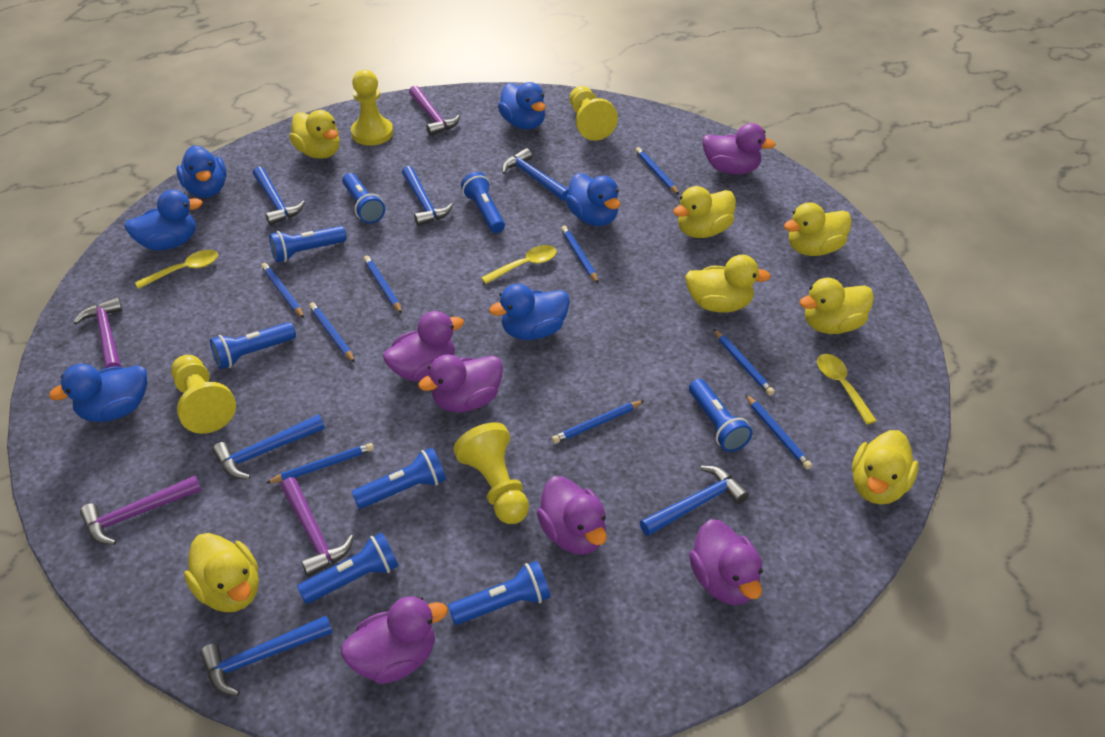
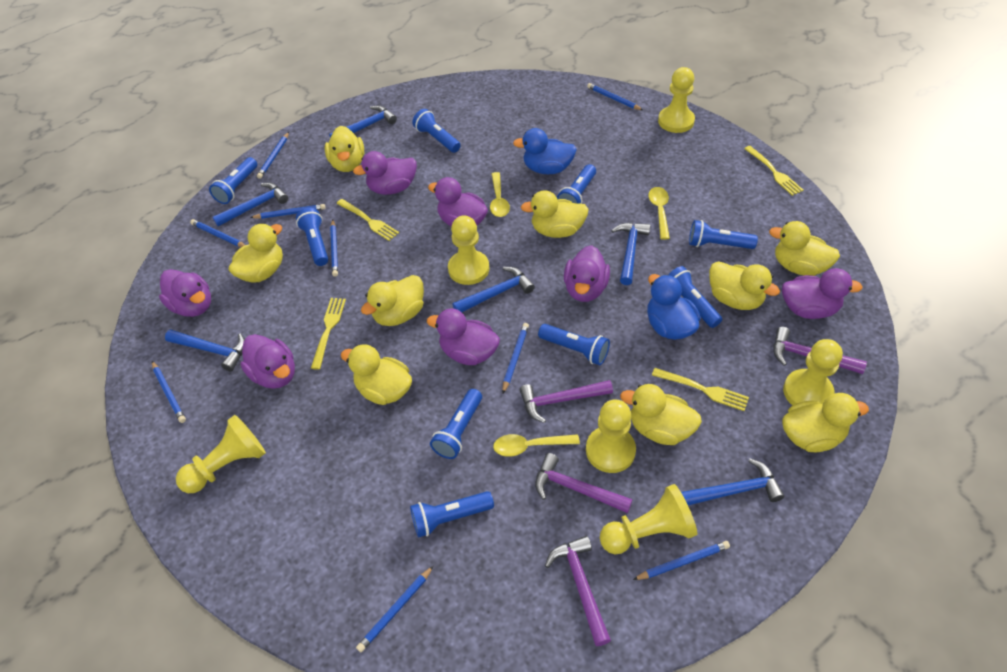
blue duck: 6 -> 2
blue flashlight: 8 -> 9
purple duck: 6 -> 7
yellow duck: 7 -> 9
yellow fork: 0 -> 4
yellow pawn: 4 -> 6

